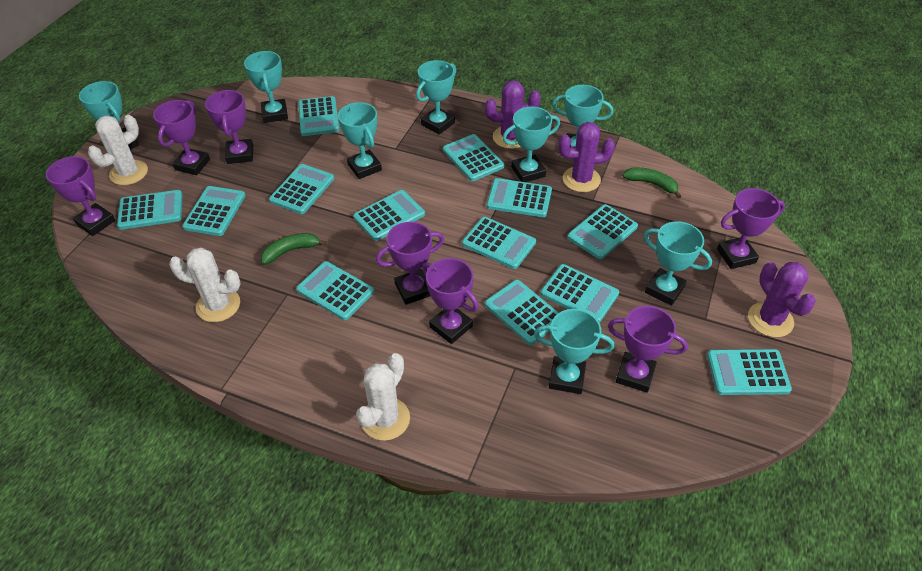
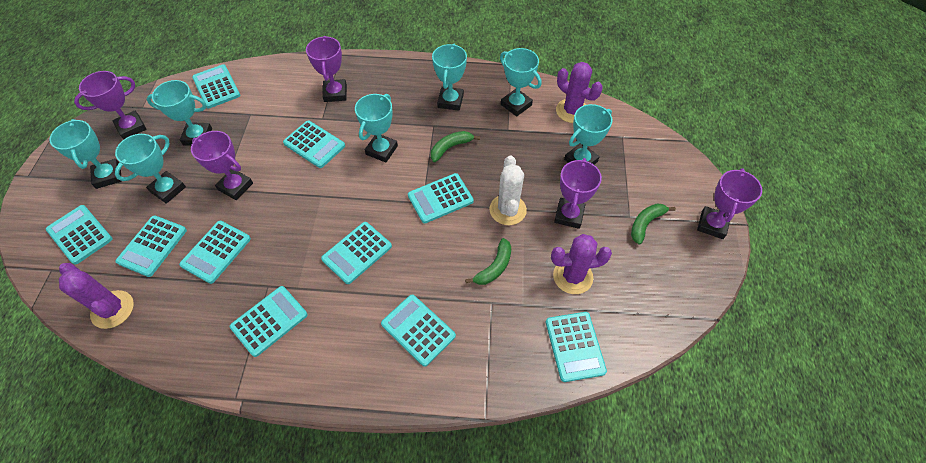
green banana: 2 -> 3
purple trophy: 7 -> 5
turquoise calculator: 13 -> 10
turquoise trophy: 8 -> 7
white cactus: 3 -> 1

